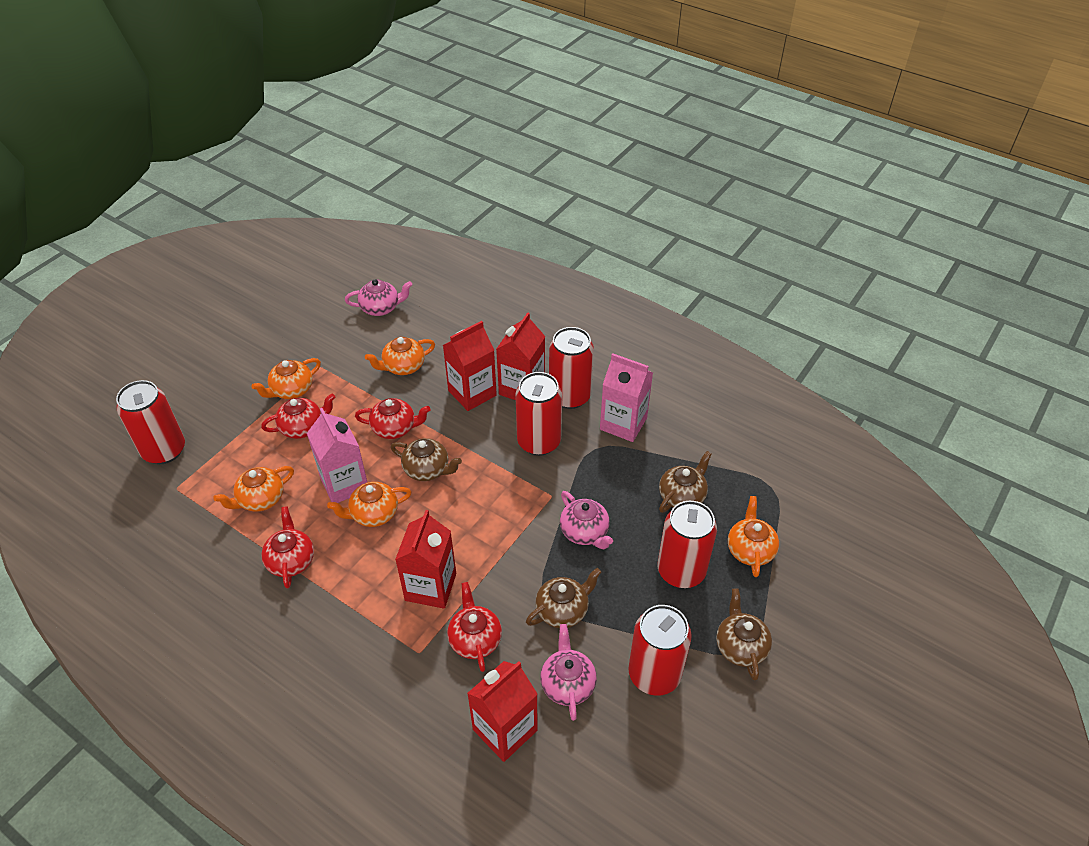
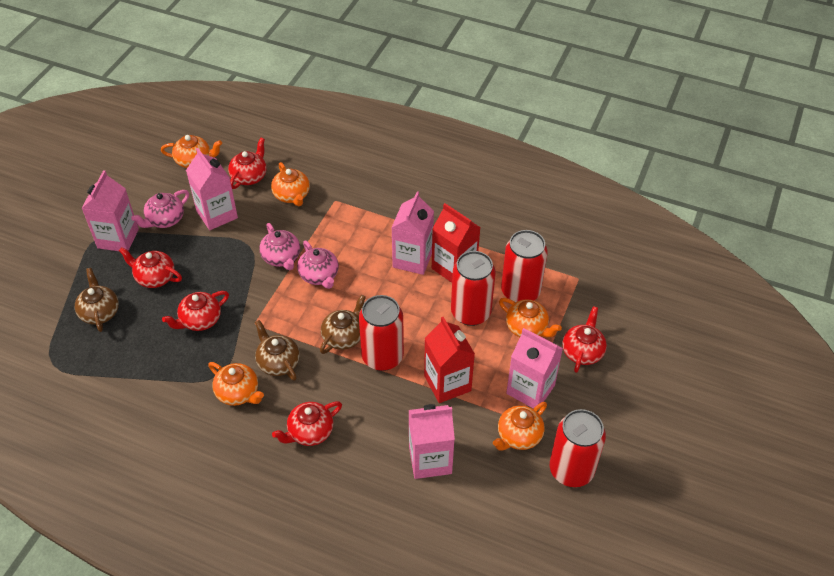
brown teapot: 4 -> 3
pink carton: 2 -> 5
red can: 5 -> 4
red carton: 4 -> 2
red teapot: 4 -> 5

